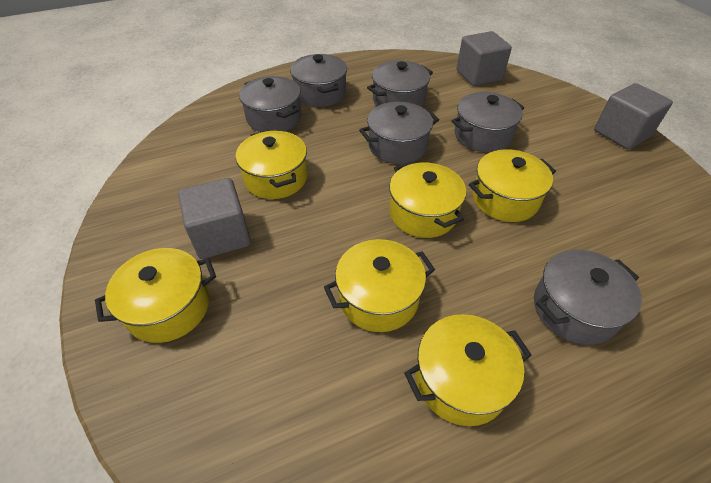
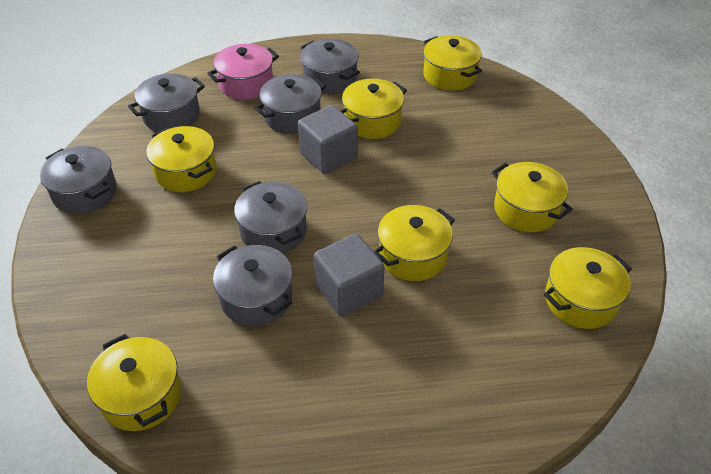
grey cube: 3 -> 2
pink pot: 0 -> 1
yellow pot: 6 -> 7

